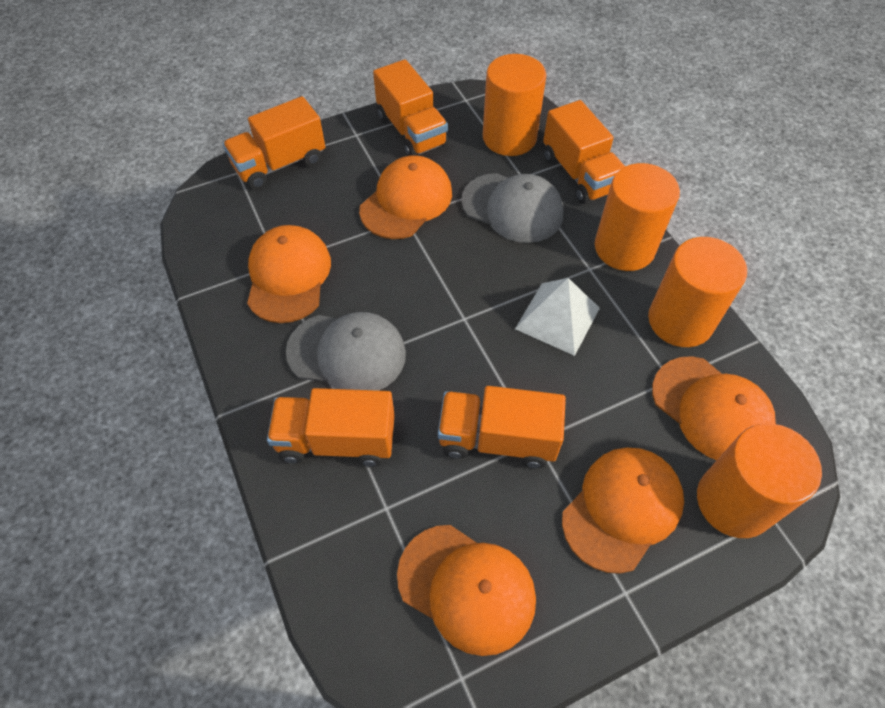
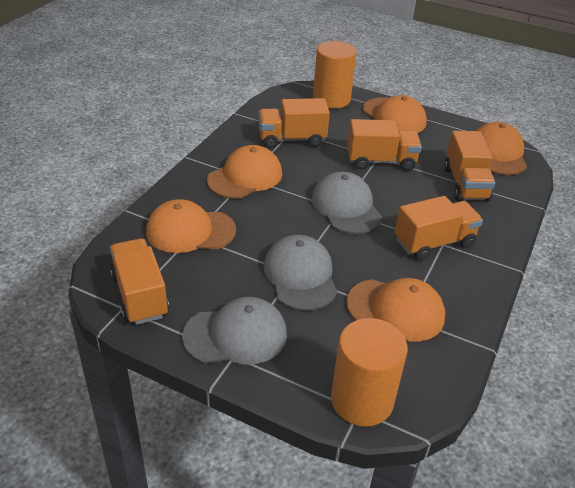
grey cap: 2 -> 3
orange cylinder: 4 -> 2
white pyramid: 1 -> 0

